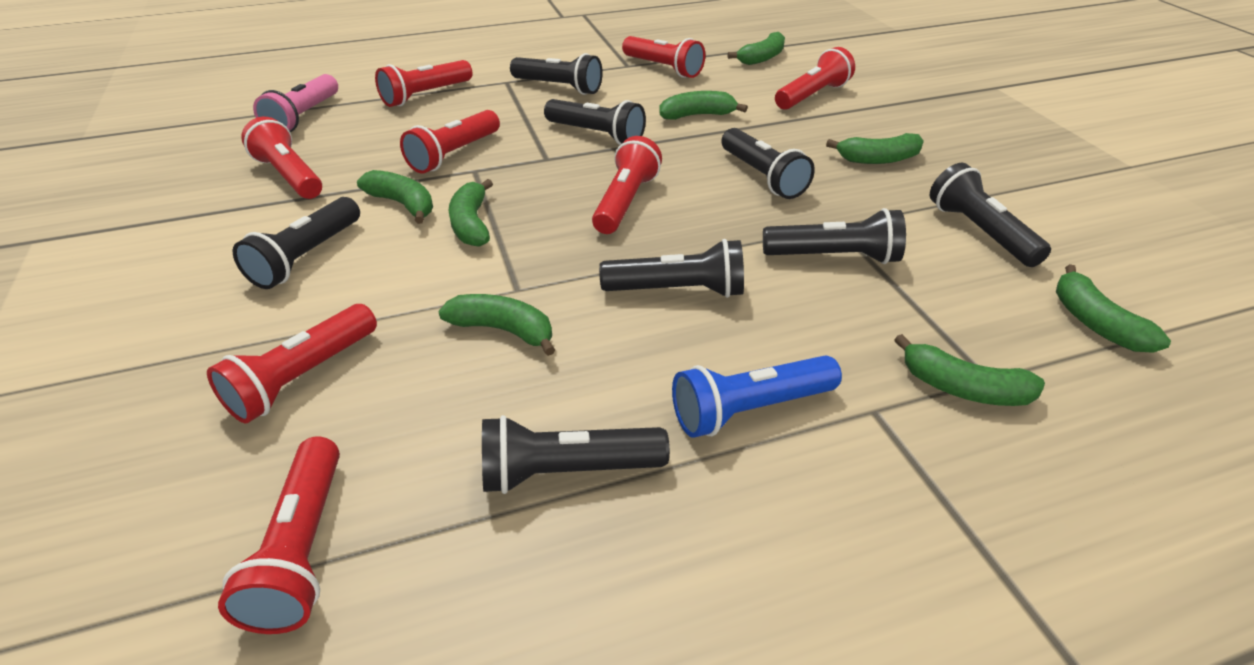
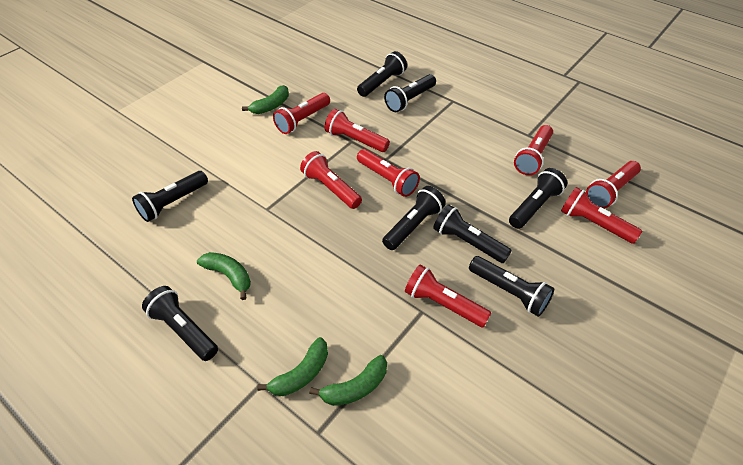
blue flashlight: 1 -> 0
green banana: 8 -> 4
pink flashlight: 1 -> 0

